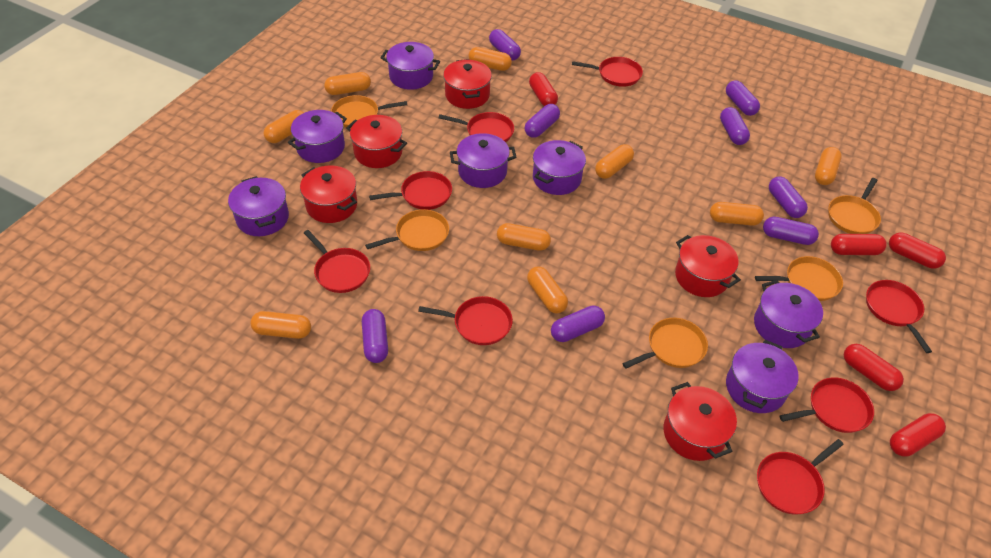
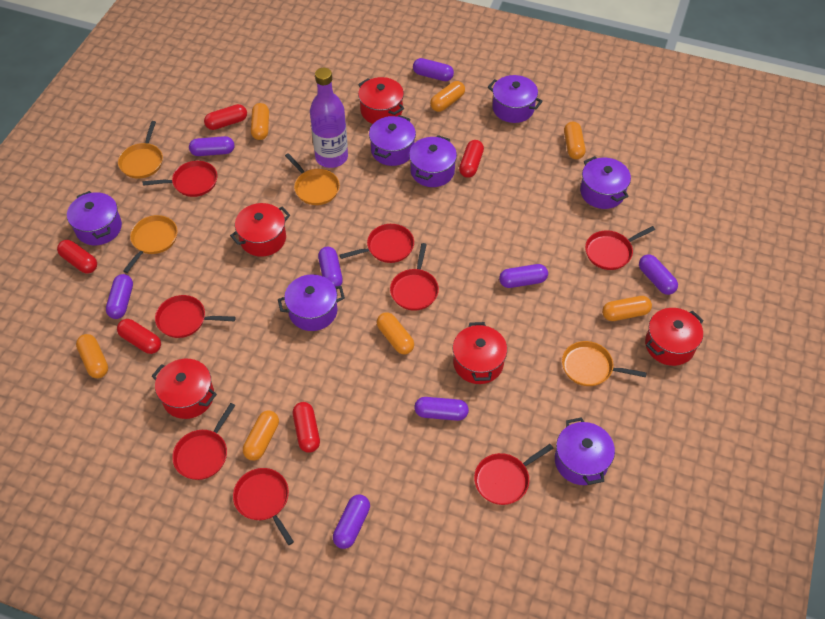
orange capsule: 9 -> 7
orange pan: 5 -> 4
purple bottle: 0 -> 1

